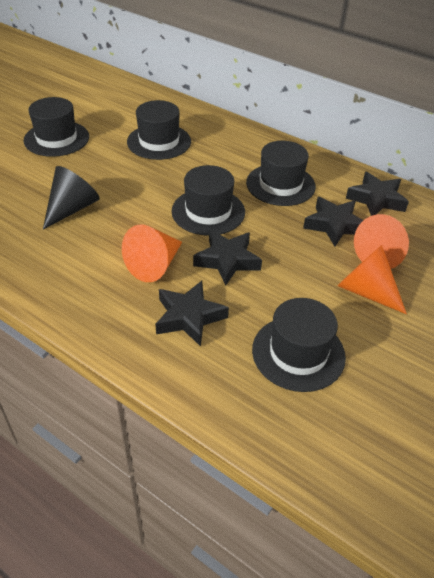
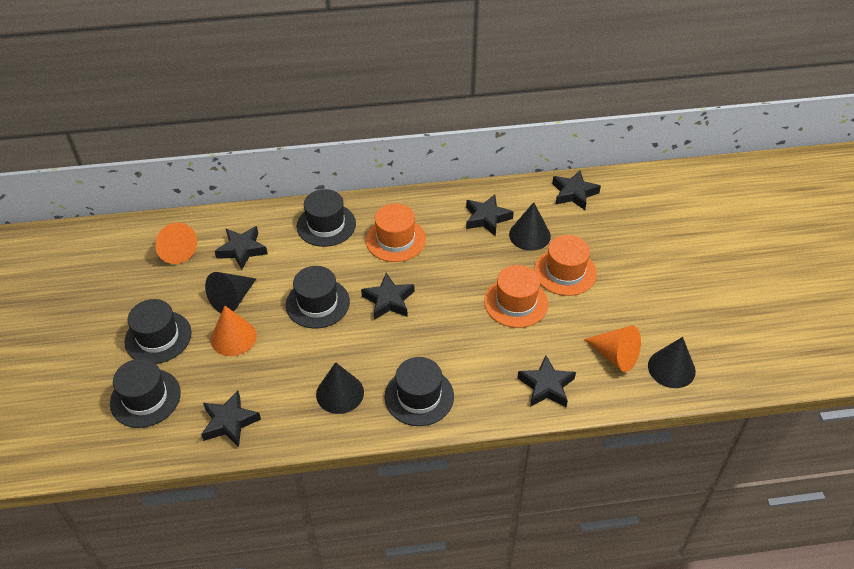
black cone: 1 -> 4
black star: 4 -> 6
orange hat: 0 -> 3

